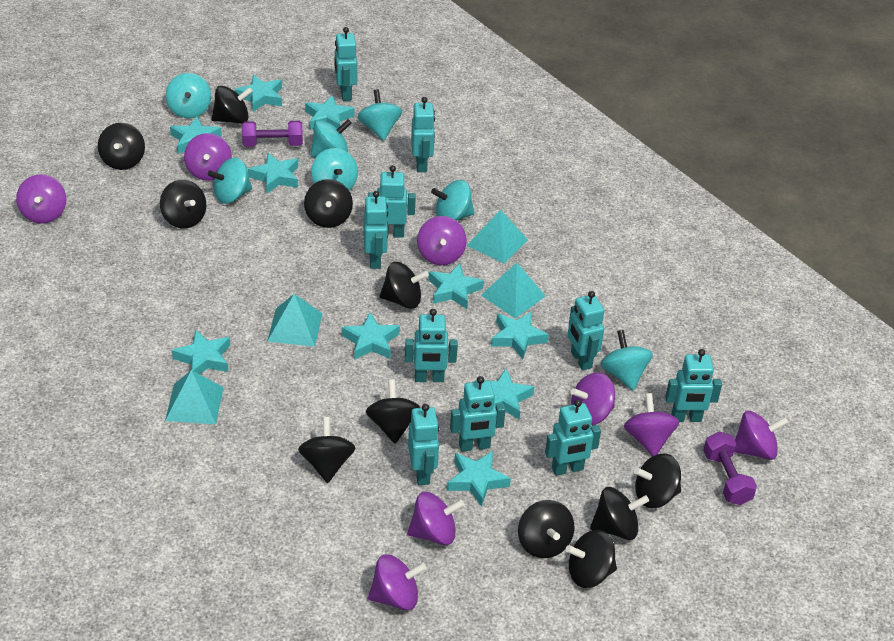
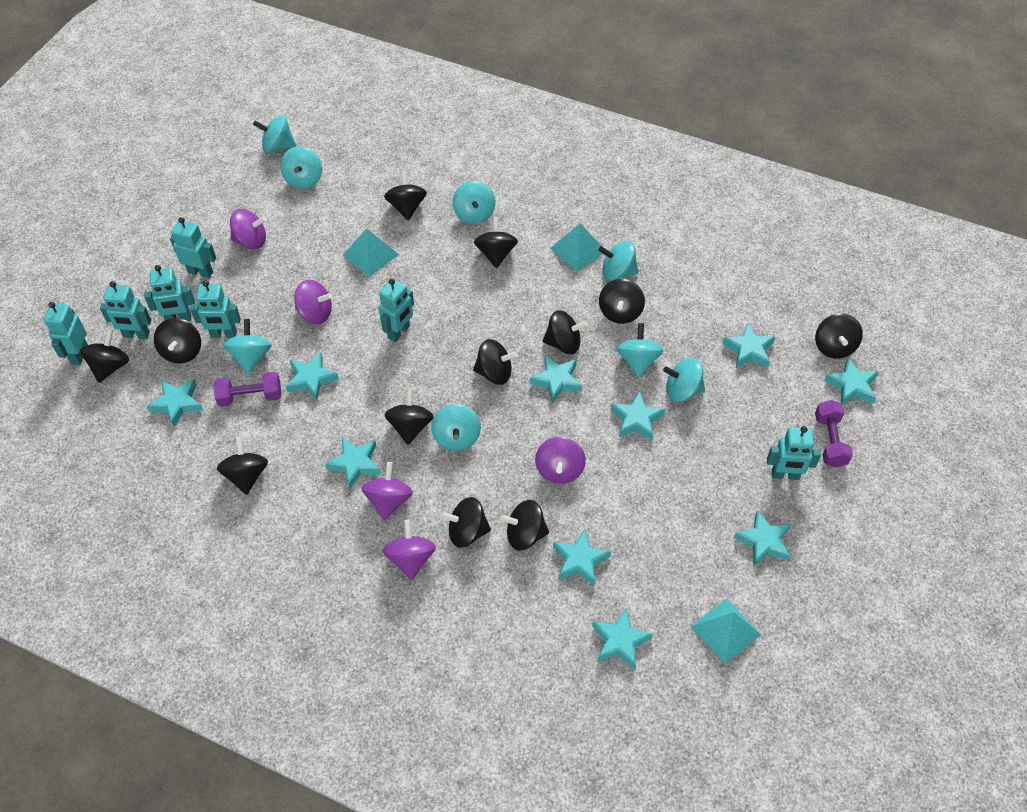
black spinning top: 11 -> 12
purple spinning top: 8 -> 5
turquoise pyramid: 4 -> 3
turquoise robot: 10 -> 7
turquoise spinning top: 7 -> 8

